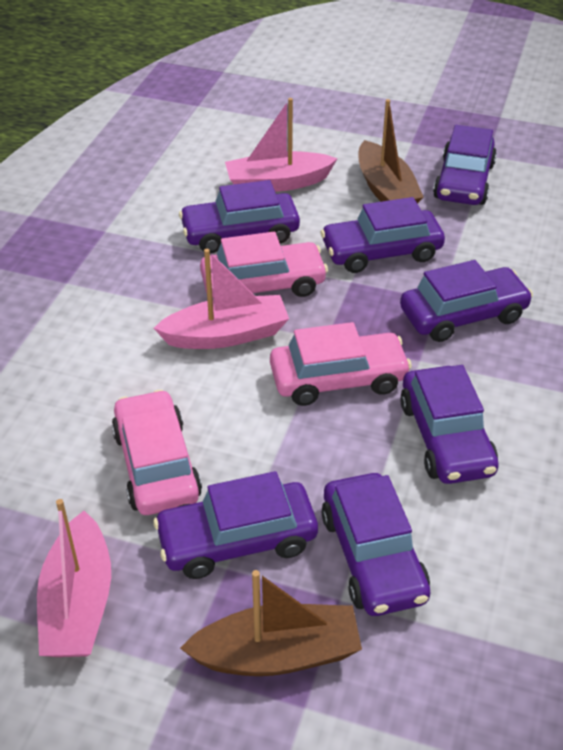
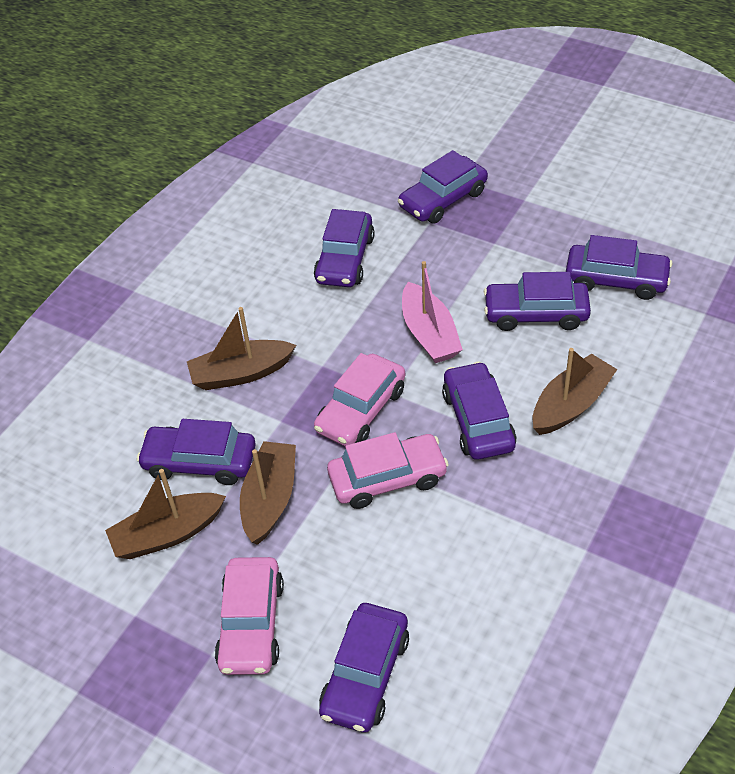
brown boat: 2 -> 4
pink boat: 3 -> 1

